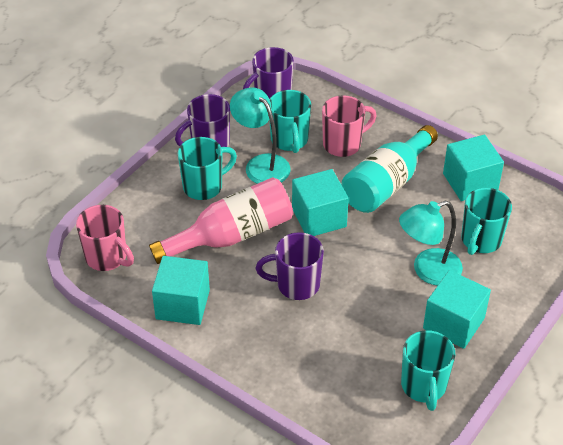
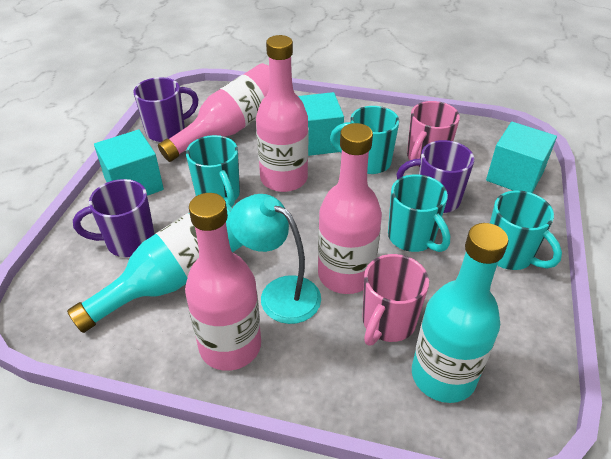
pink bottle: 1 -> 4
turquoise bottle: 1 -> 2
turquoise cube: 4 -> 3
turquoise lamp: 2 -> 1

